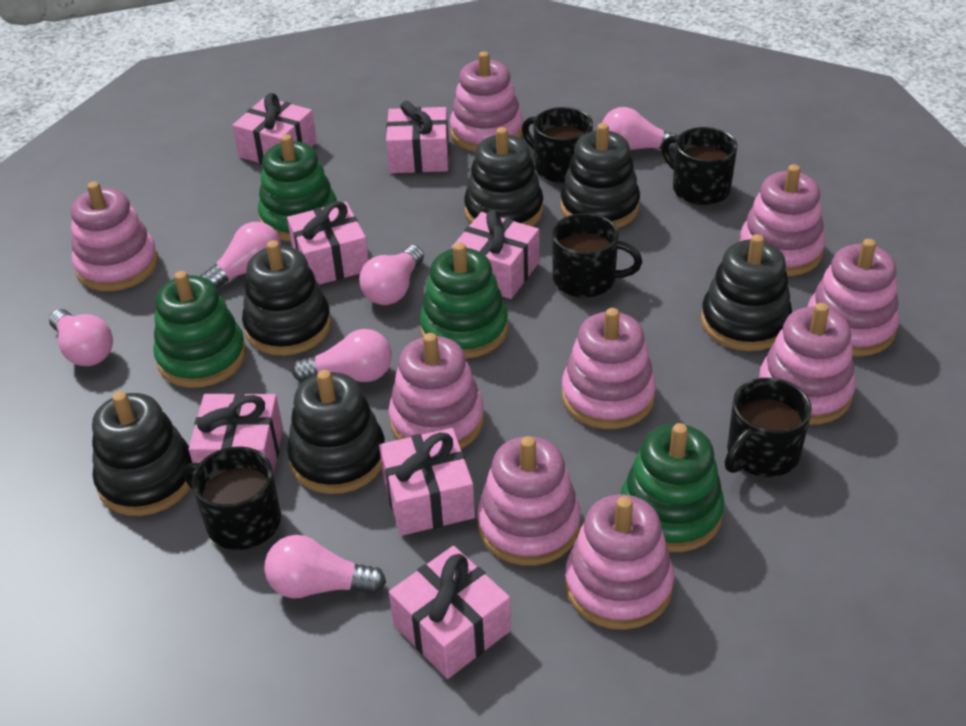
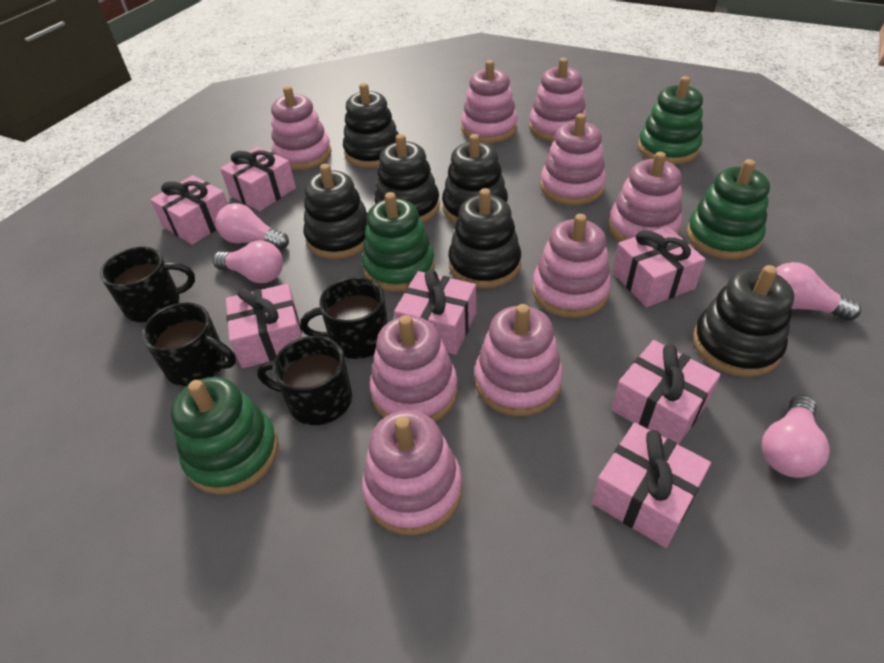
black mug: 5 -> 4
pink light bulb: 6 -> 4

